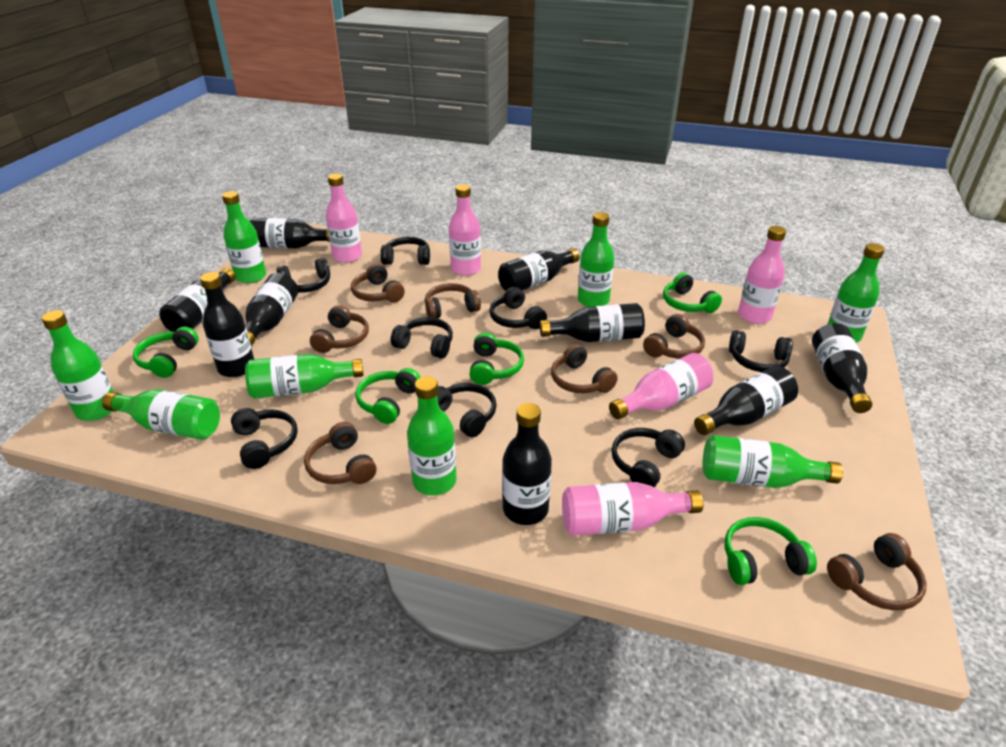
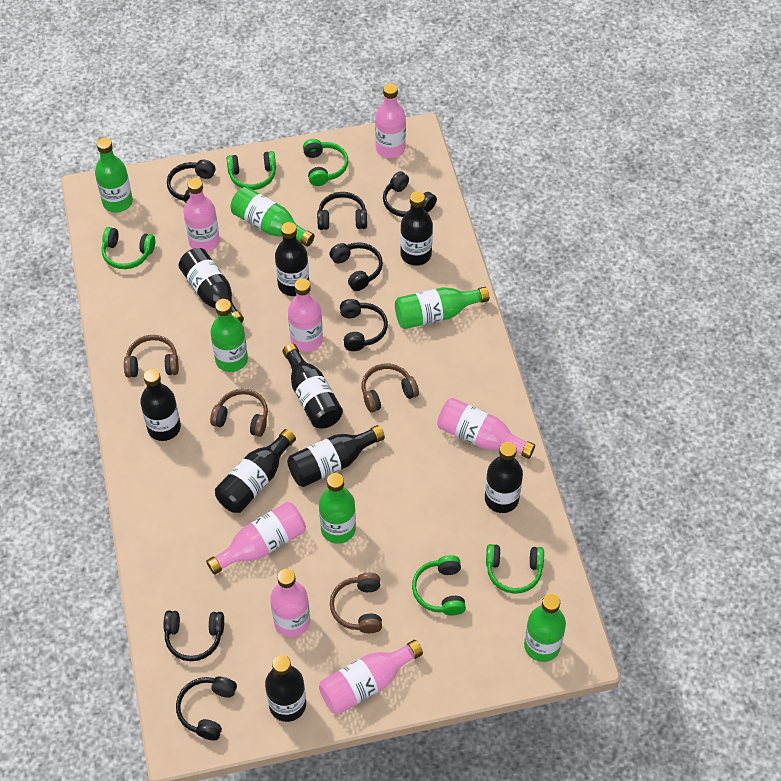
black headphones: 8 -> 7
brown headphones: 7 -> 4
green bottle: 8 -> 6
pink bottle: 5 -> 7

